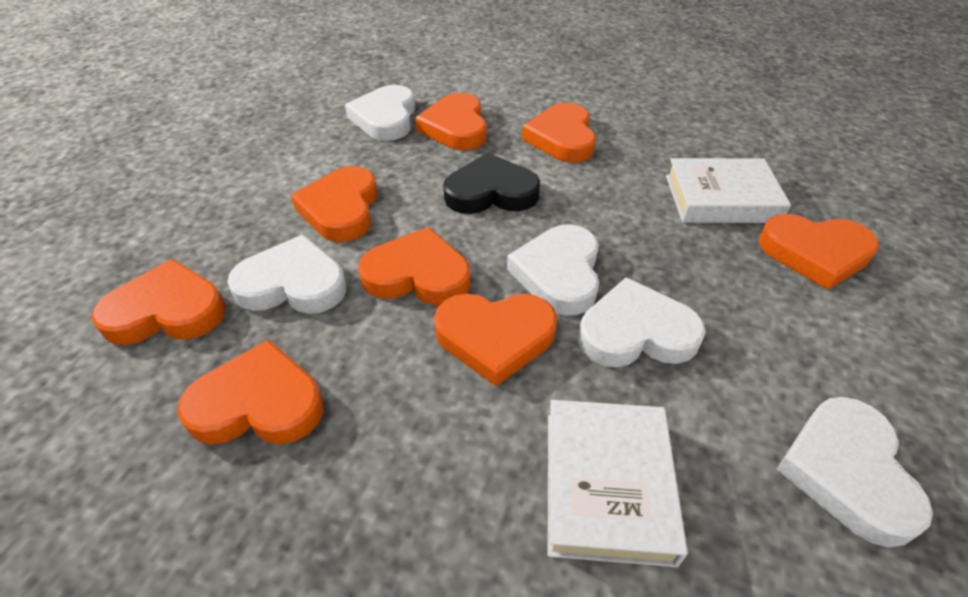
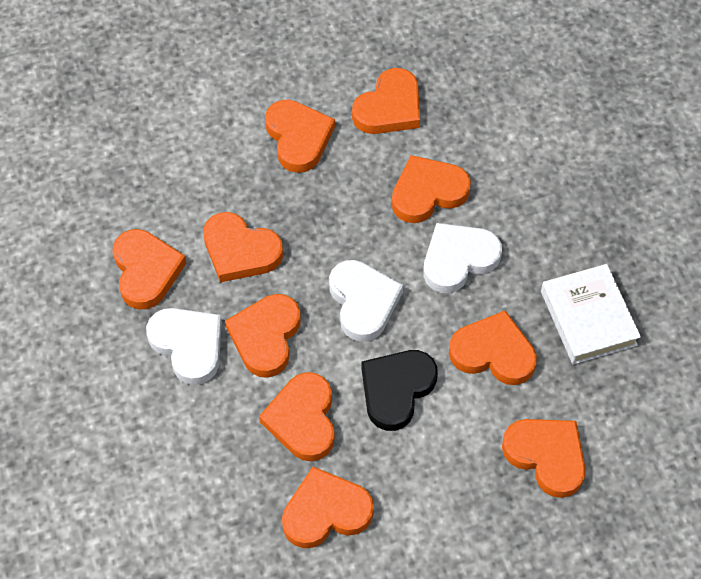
orange heart: 8 -> 10
white book: 2 -> 1
white heart: 5 -> 3

